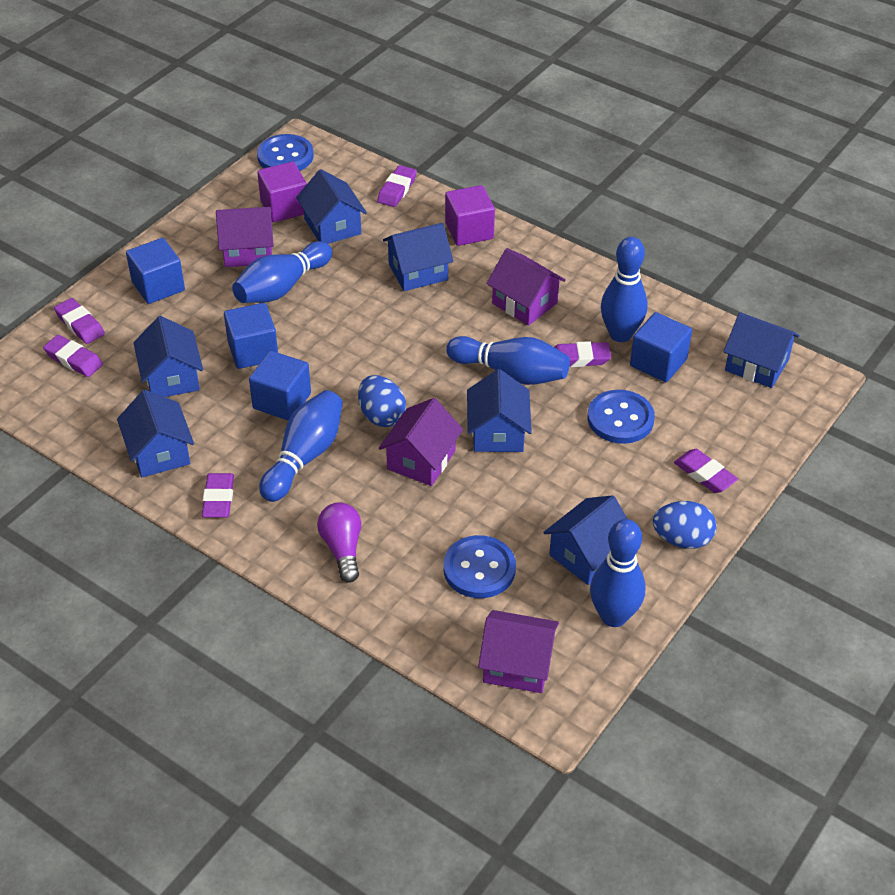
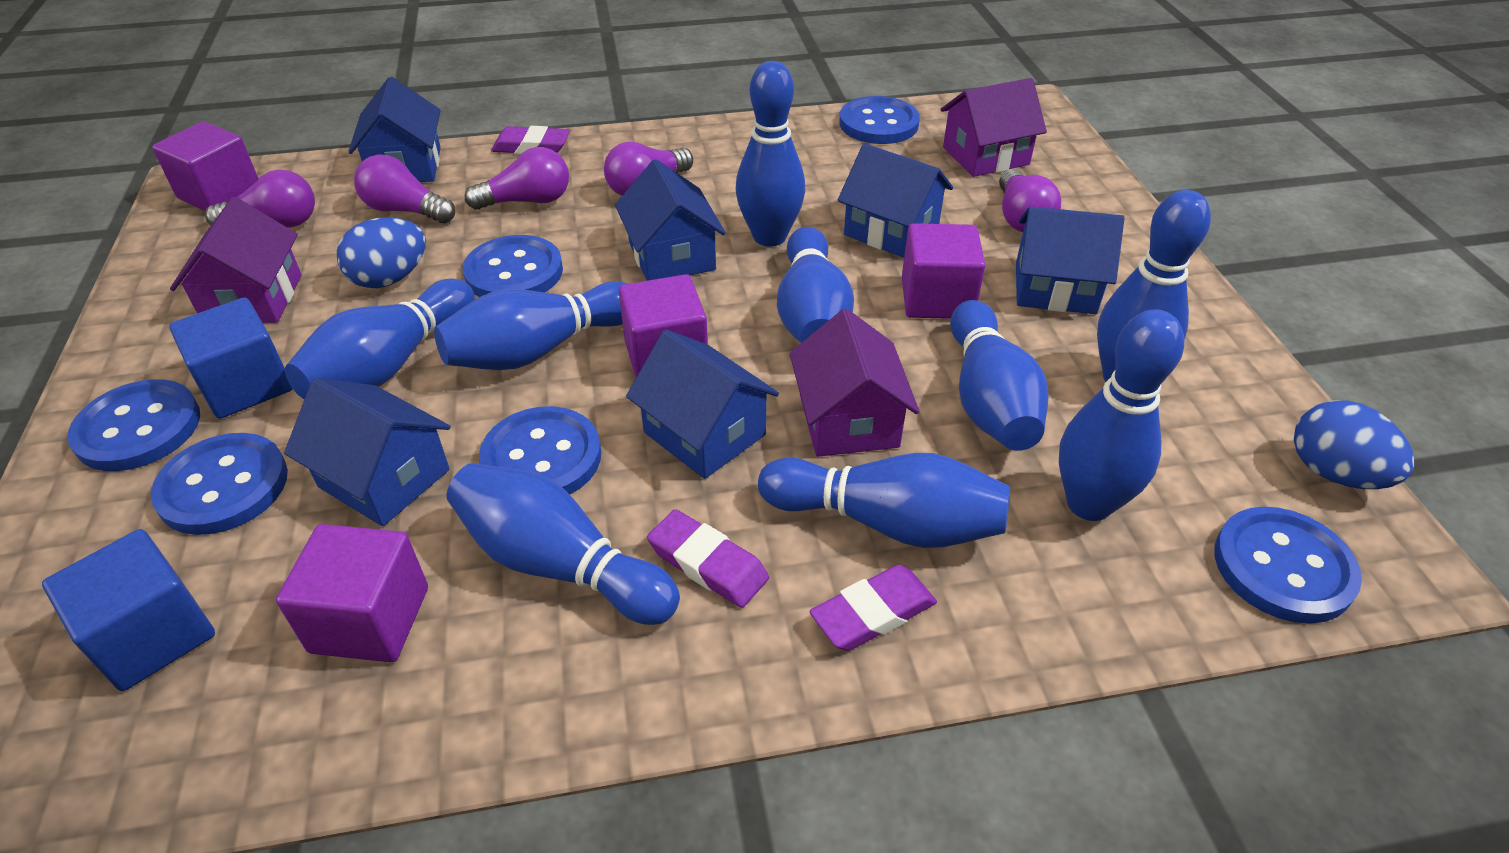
blue bowling pin: 5 -> 9
blue button: 3 -> 6
blue cube: 4 -> 2
blue house: 7 -> 6
purple cube: 2 -> 4
purple eraser: 6 -> 3
purple house: 4 -> 3
purple light bulb: 1 -> 5

